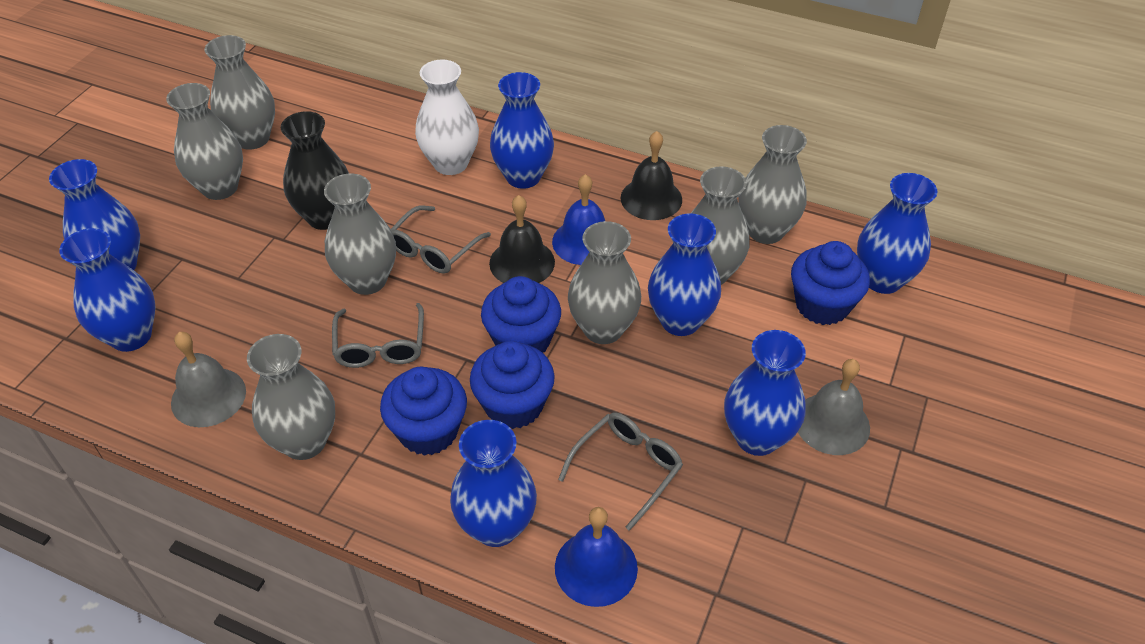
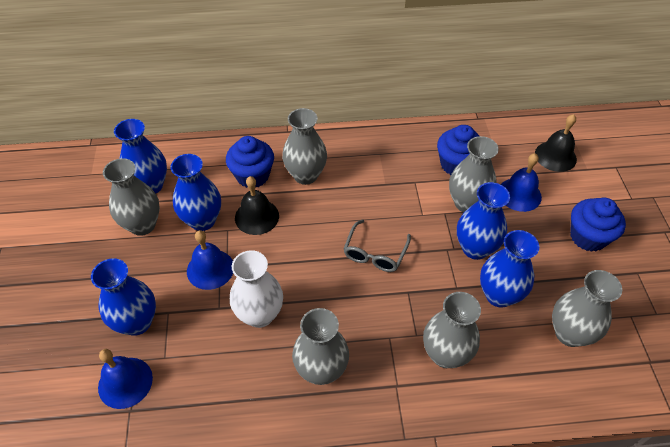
black vase: 1 -> 0
blue bell: 2 -> 3
blue cupcake: 4 -> 3
blue vase: 7 -> 5
grey bell: 2 -> 0
grey glasses: 3 -> 1
grey vase: 7 -> 6

